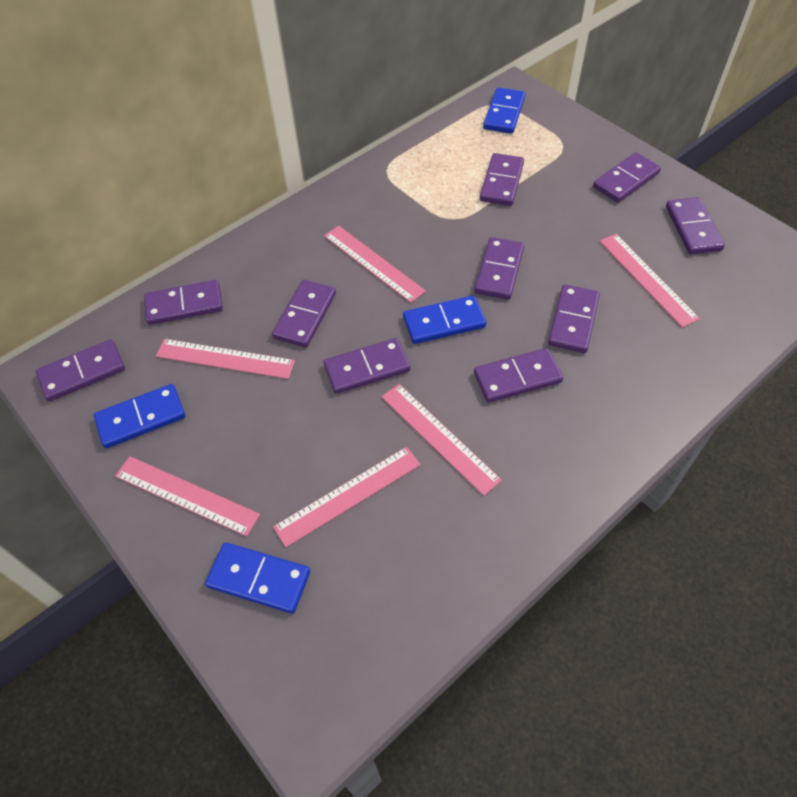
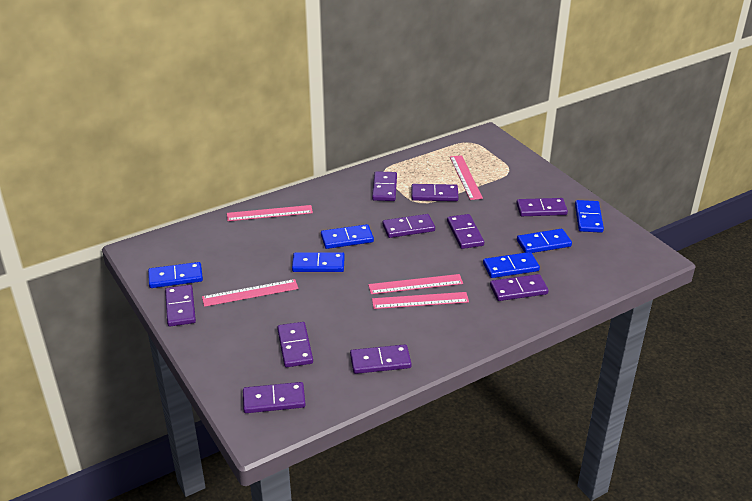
blue domino: 4 -> 6
pink ruler: 6 -> 5

